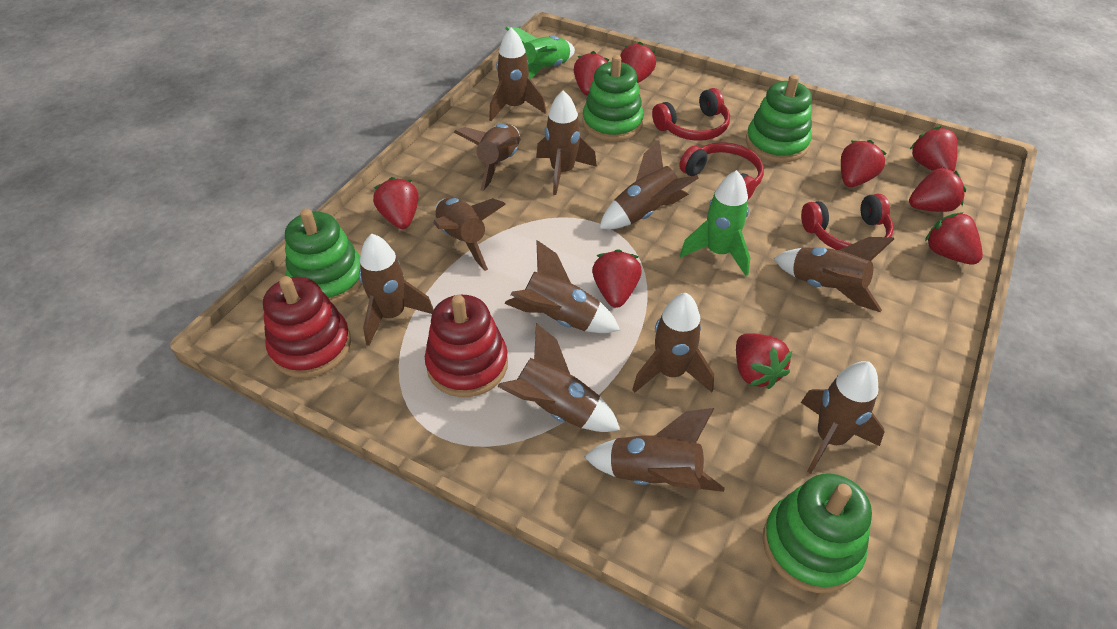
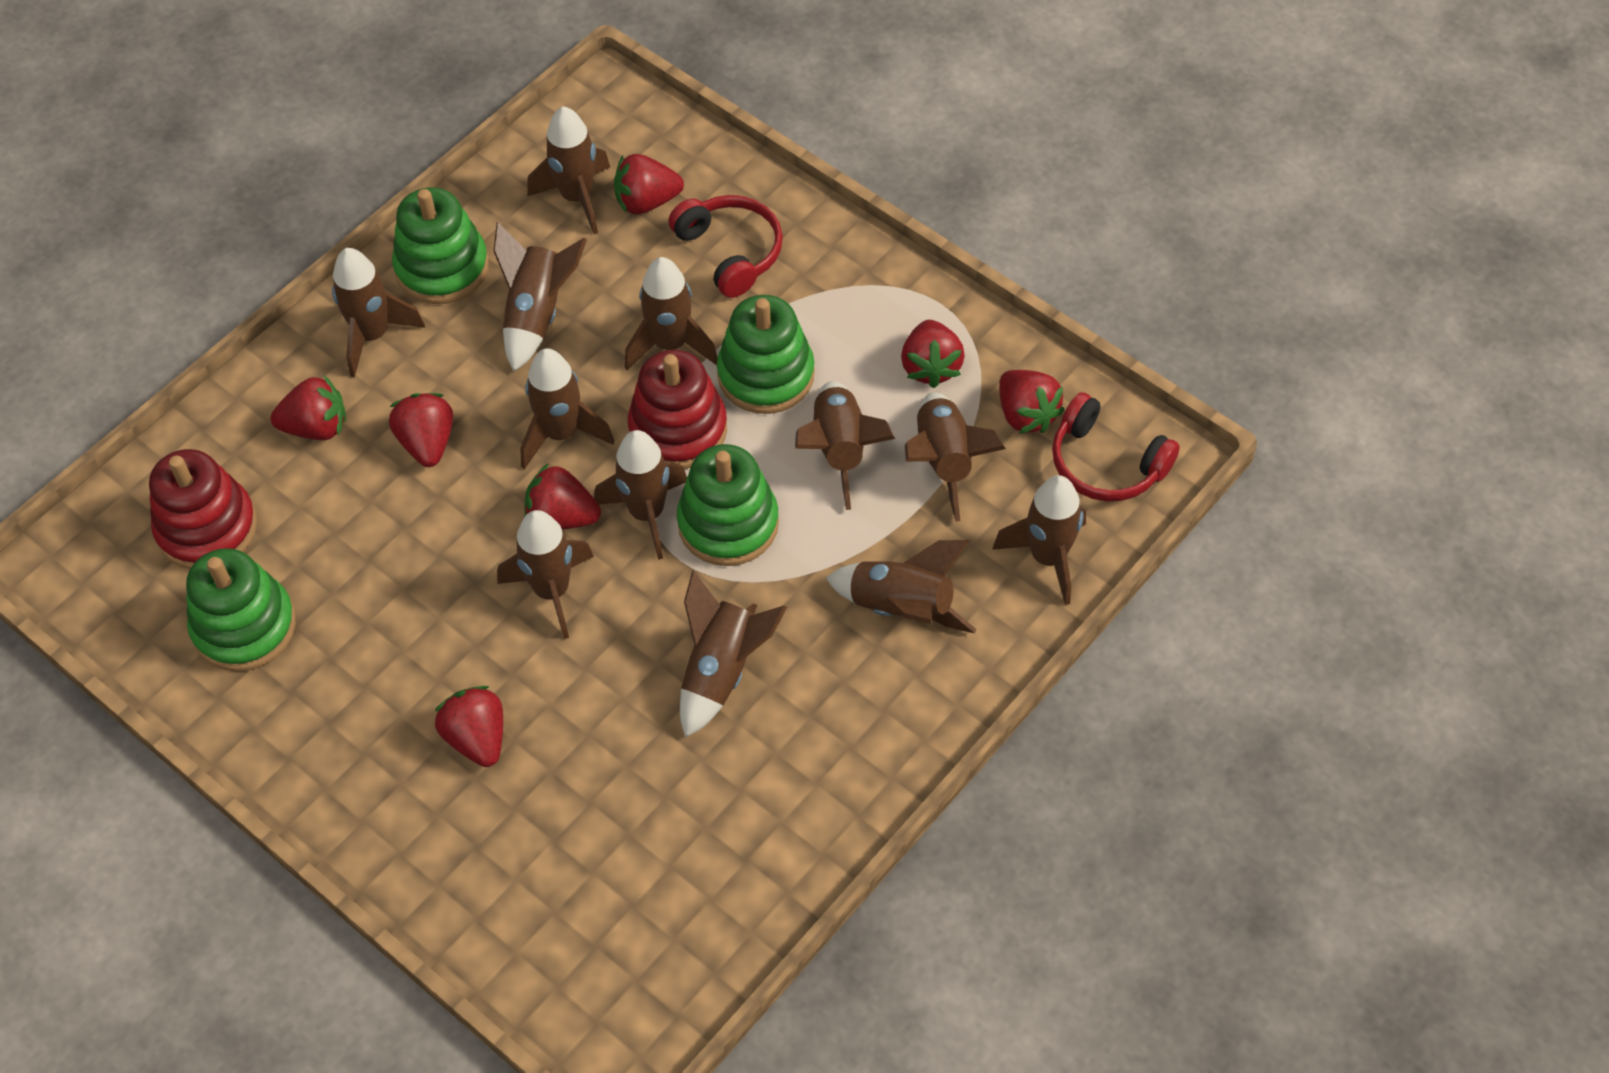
green rocket: 2 -> 0
red headphones: 3 -> 2
red strawberry: 9 -> 7

